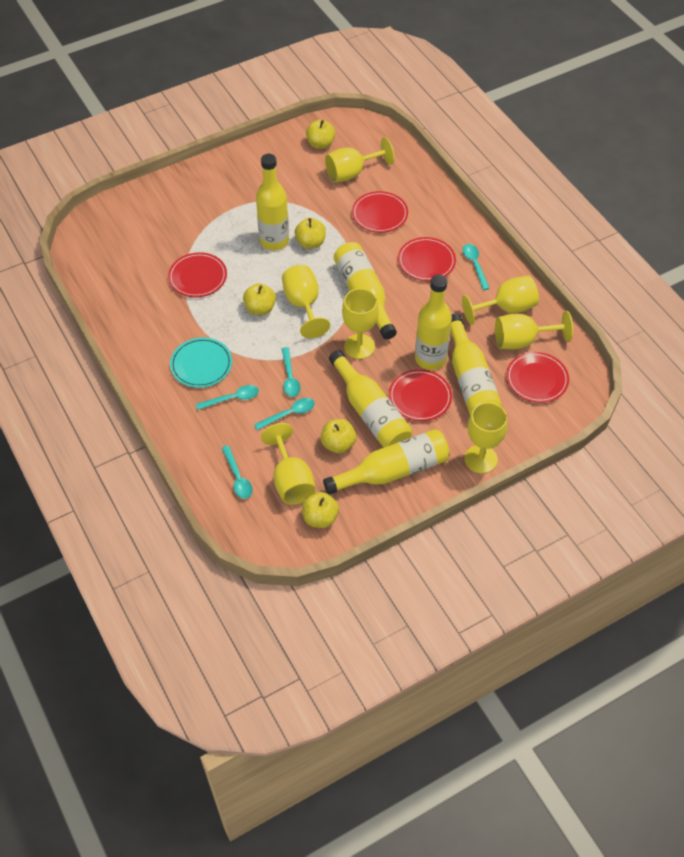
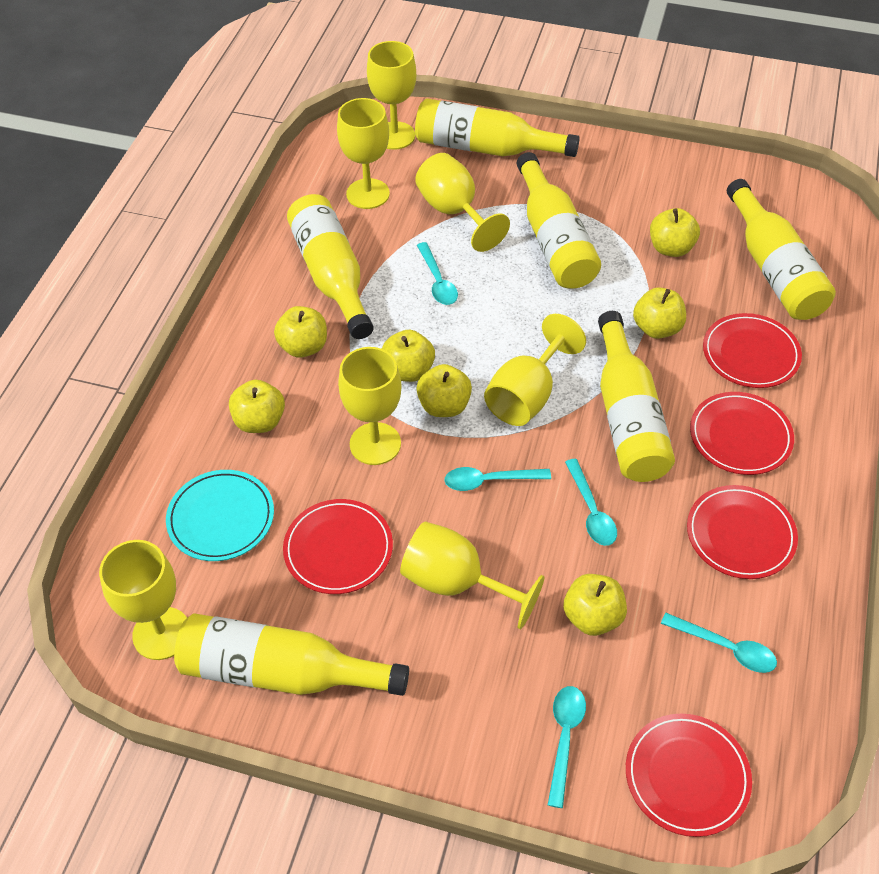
yellow apple: 5 -> 7

